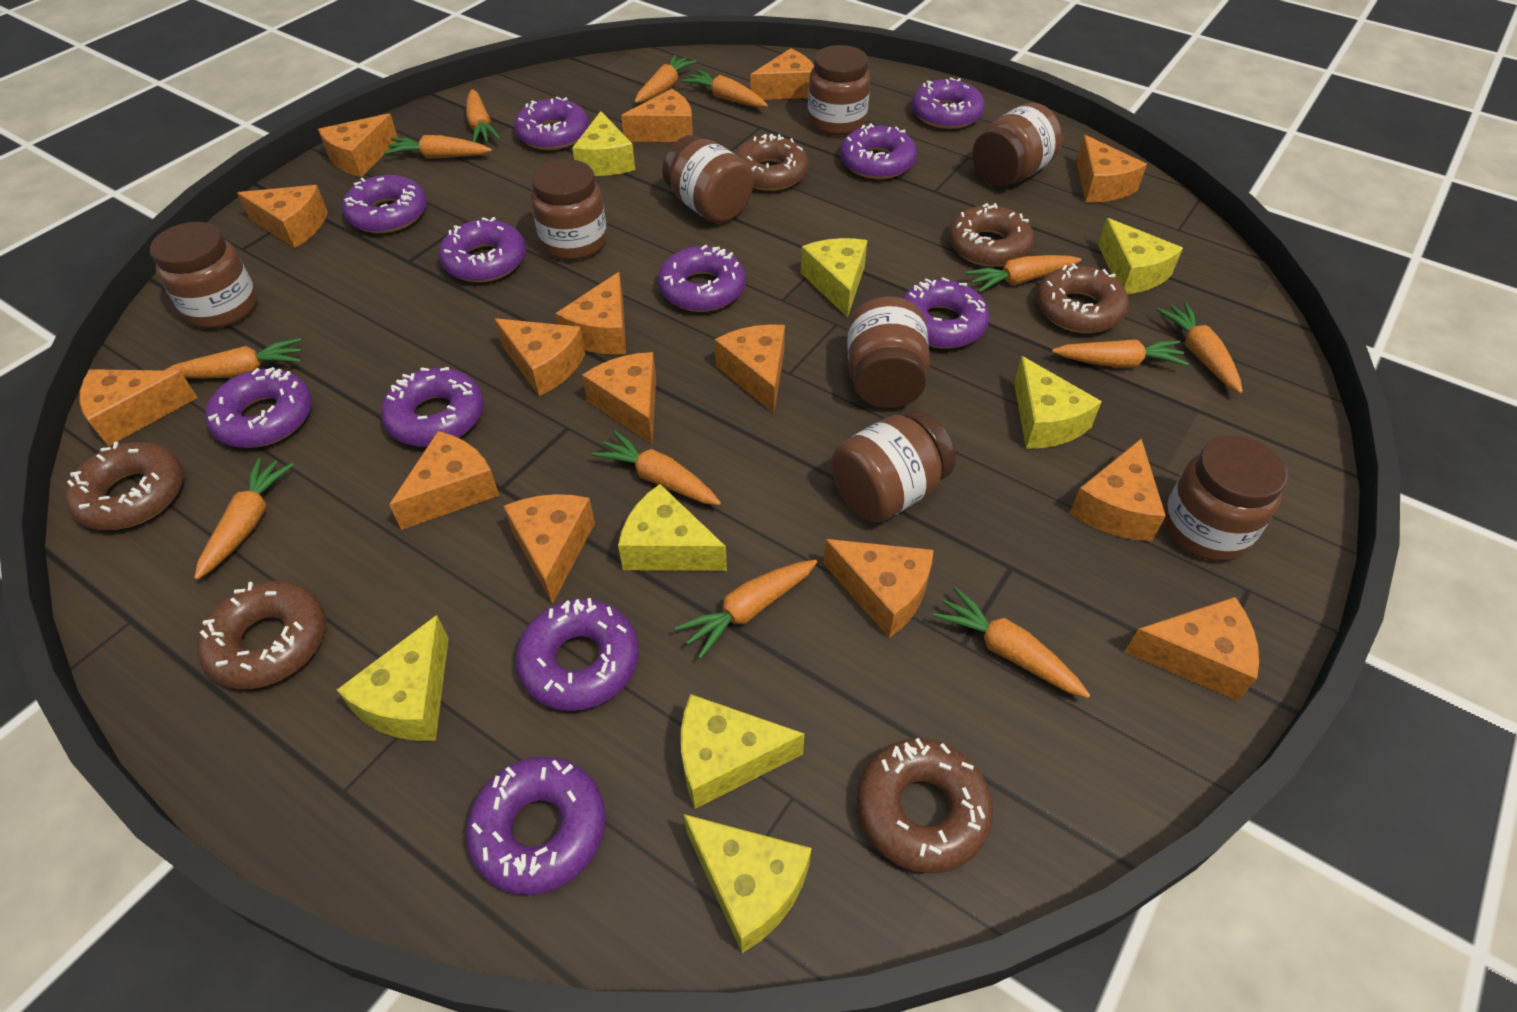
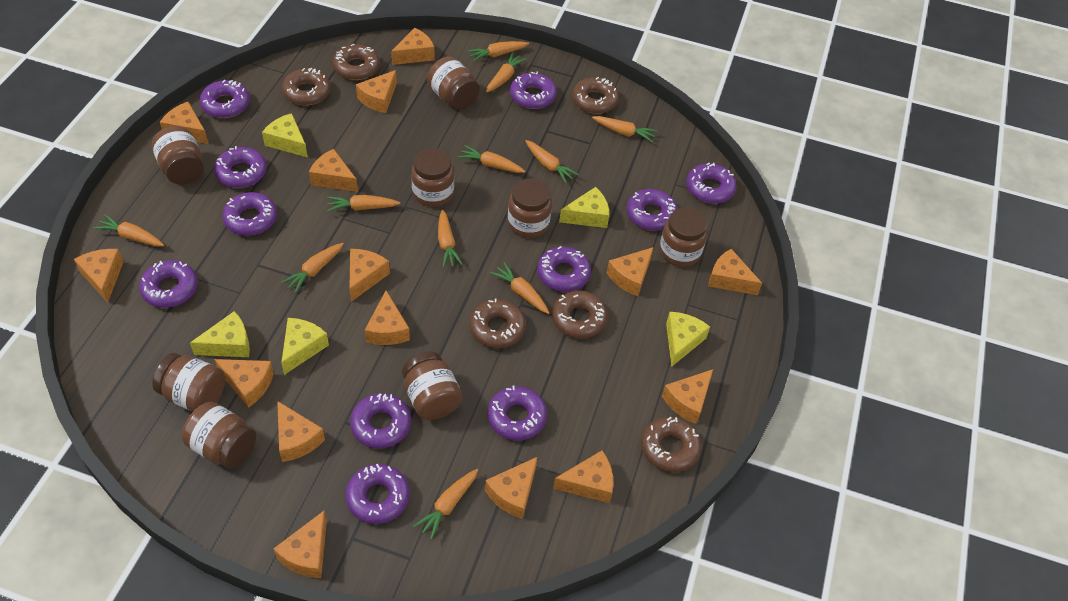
orange carrot: 12 -> 11
yellow cheese: 8 -> 5

